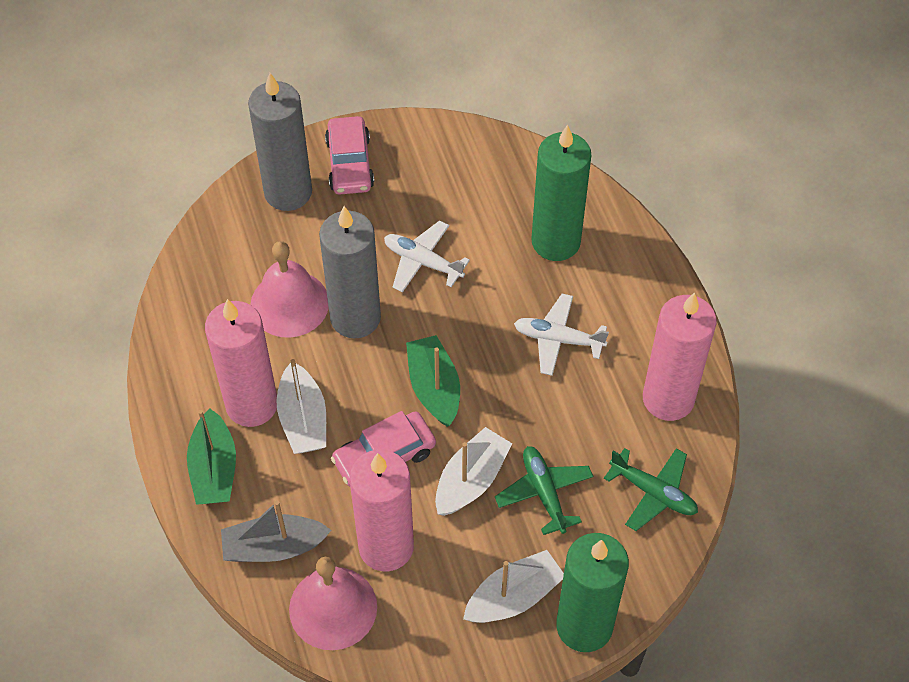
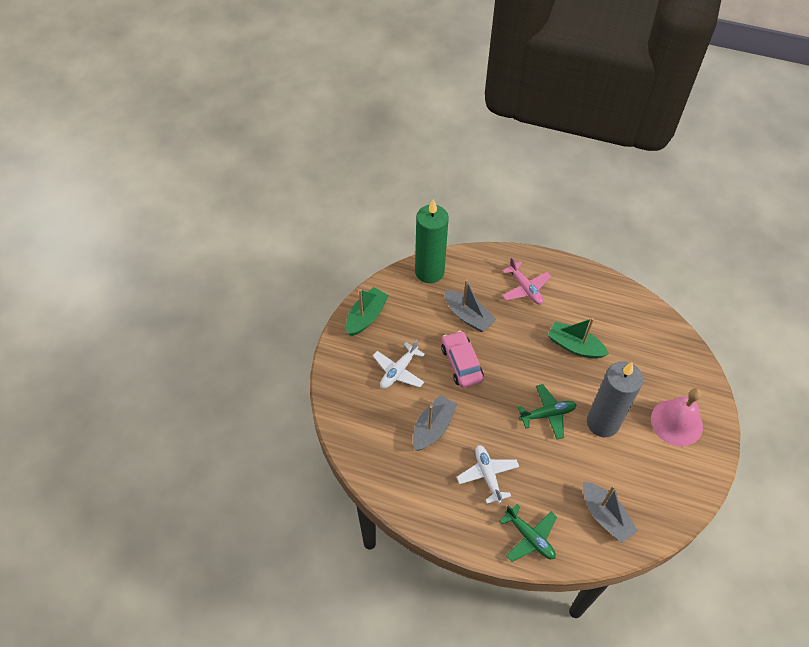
green candle: 2 -> 1
grey boat: 1 -> 3
grey candle: 2 -> 1
pink bell: 2 -> 1
pink candle: 3 -> 0
pink car: 2 -> 1
pink plane: 0 -> 1
white boat: 3 -> 0

